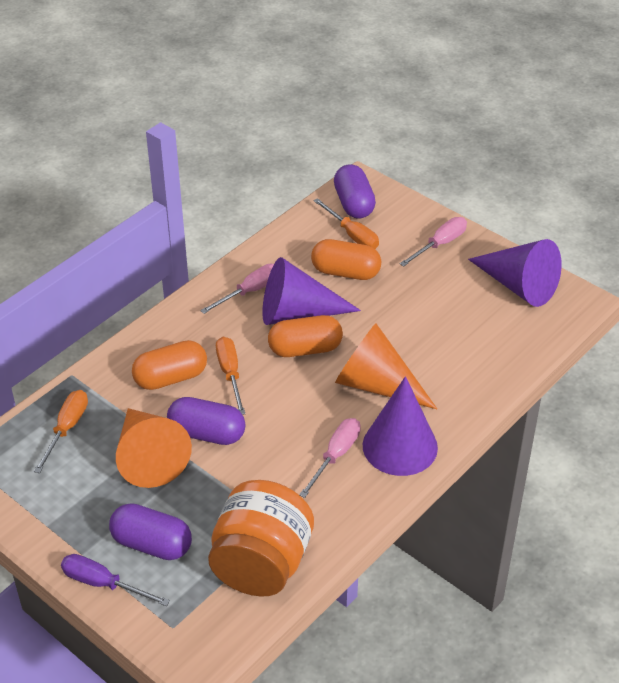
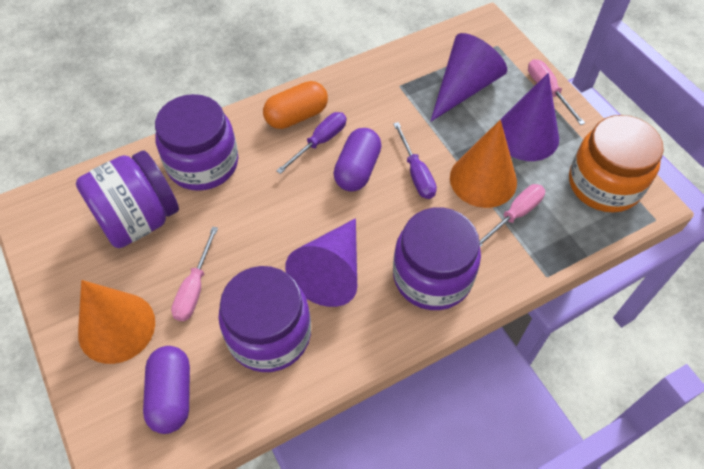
orange capsule: 3 -> 1
orange screwdriver: 3 -> 0
purple capsule: 3 -> 2
purple jar: 0 -> 4
purple screwdriver: 1 -> 2

